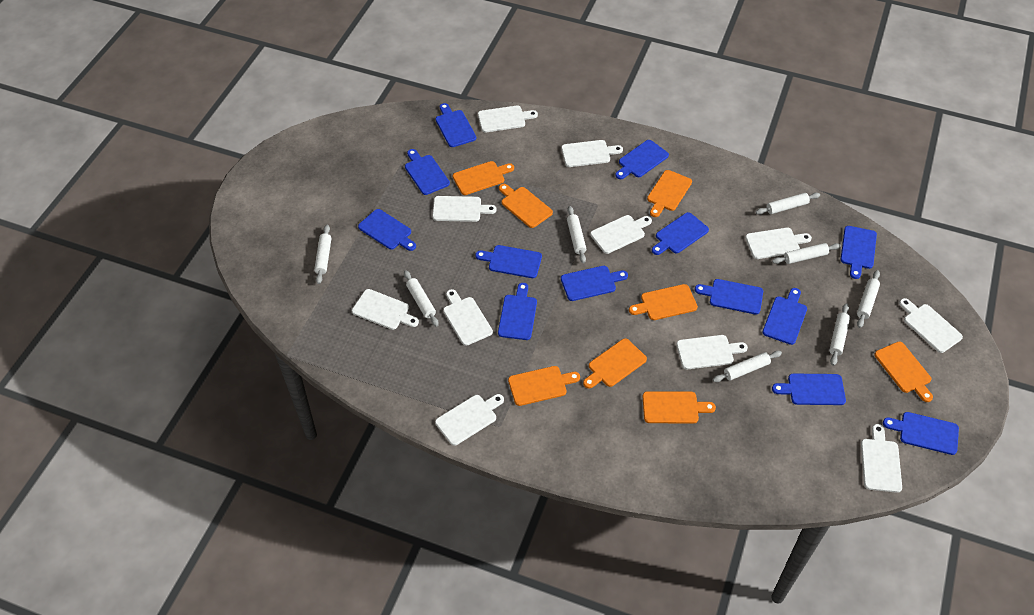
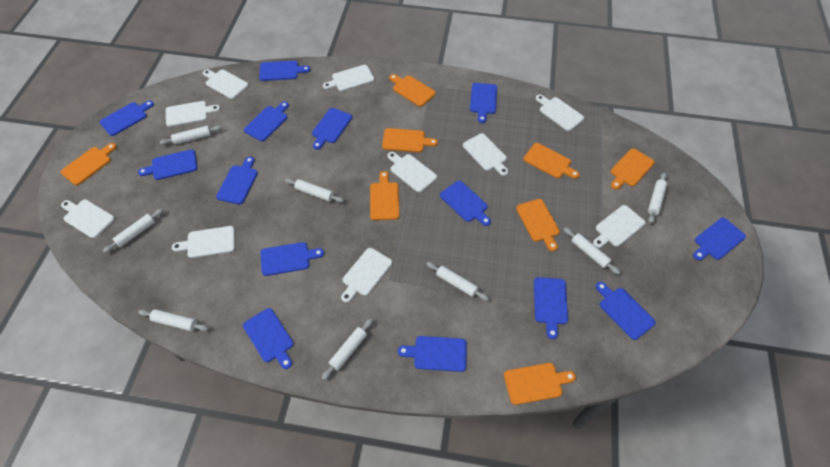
blue cutting board: 13 -> 14
white cutting board: 11 -> 10

